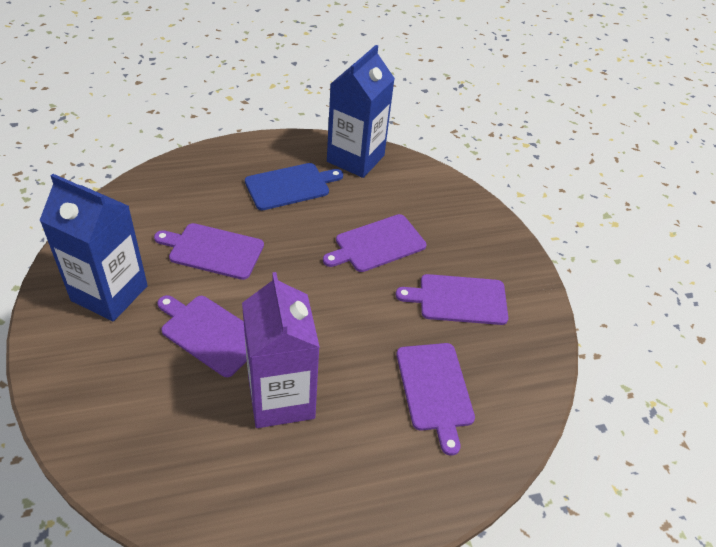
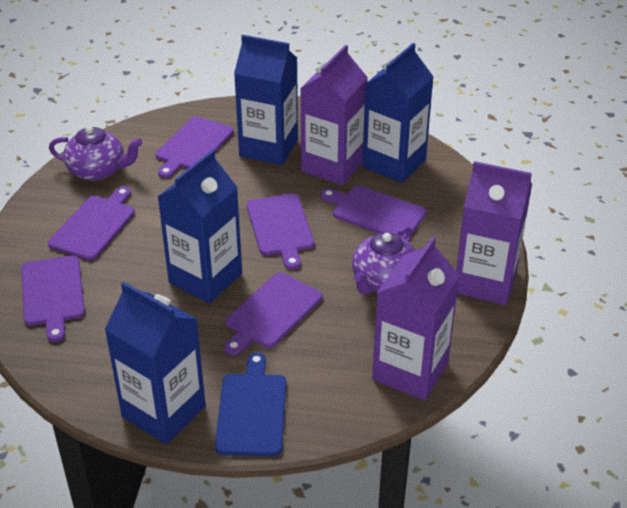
blue carton: 2 -> 4
purple carton: 1 -> 3
purple cutting board: 5 -> 6
purple teapot: 0 -> 2

